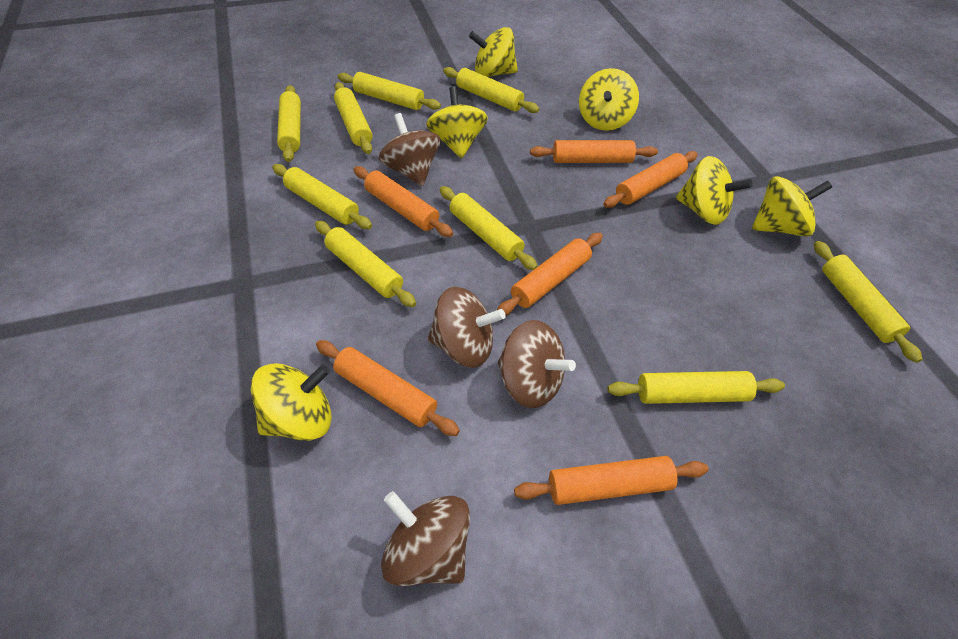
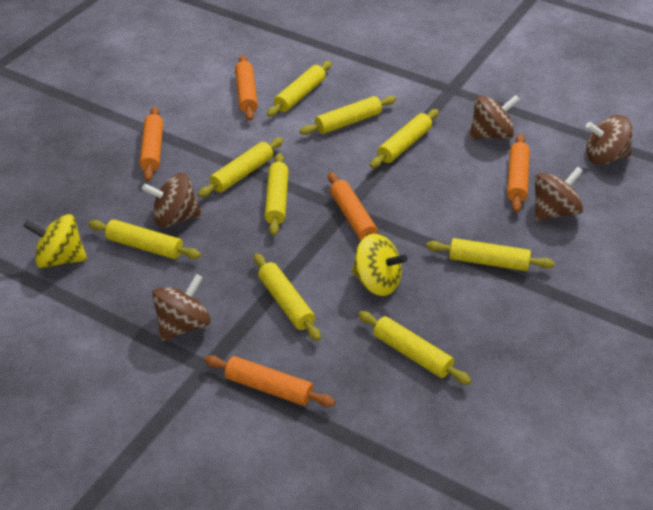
brown spinning top: 4 -> 5
orange rolling pin: 6 -> 5
yellow spinning top: 6 -> 2

